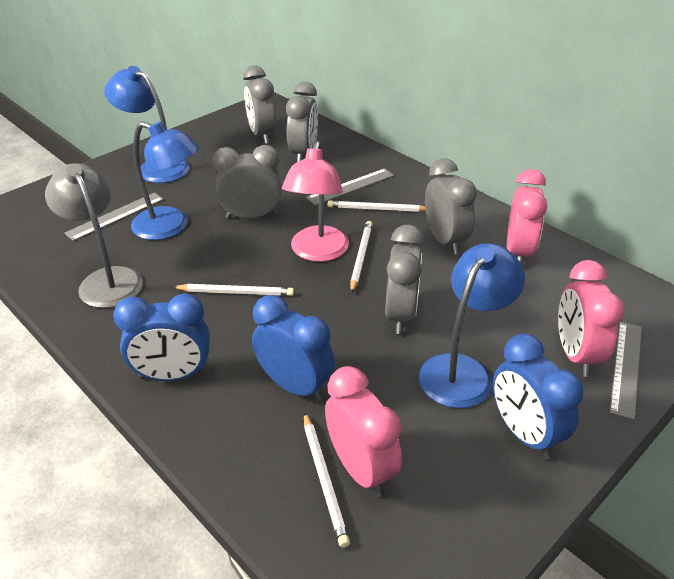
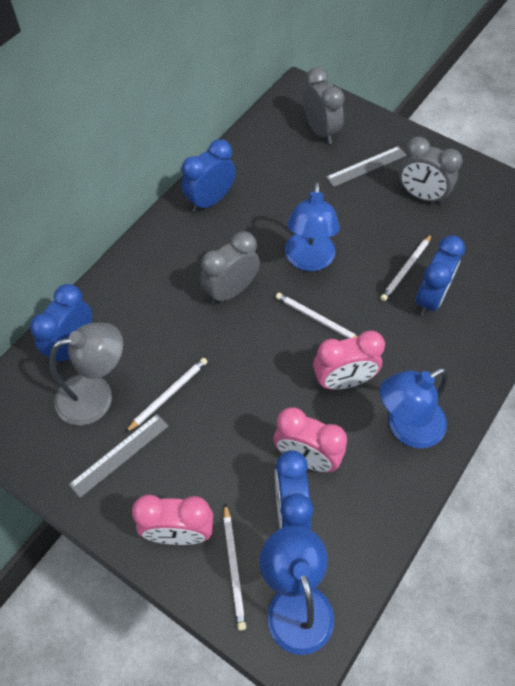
blue clock: 3 -> 4
grey clock: 5 -> 3
grey ruler: 3 -> 2
pink lamp: 1 -> 0

